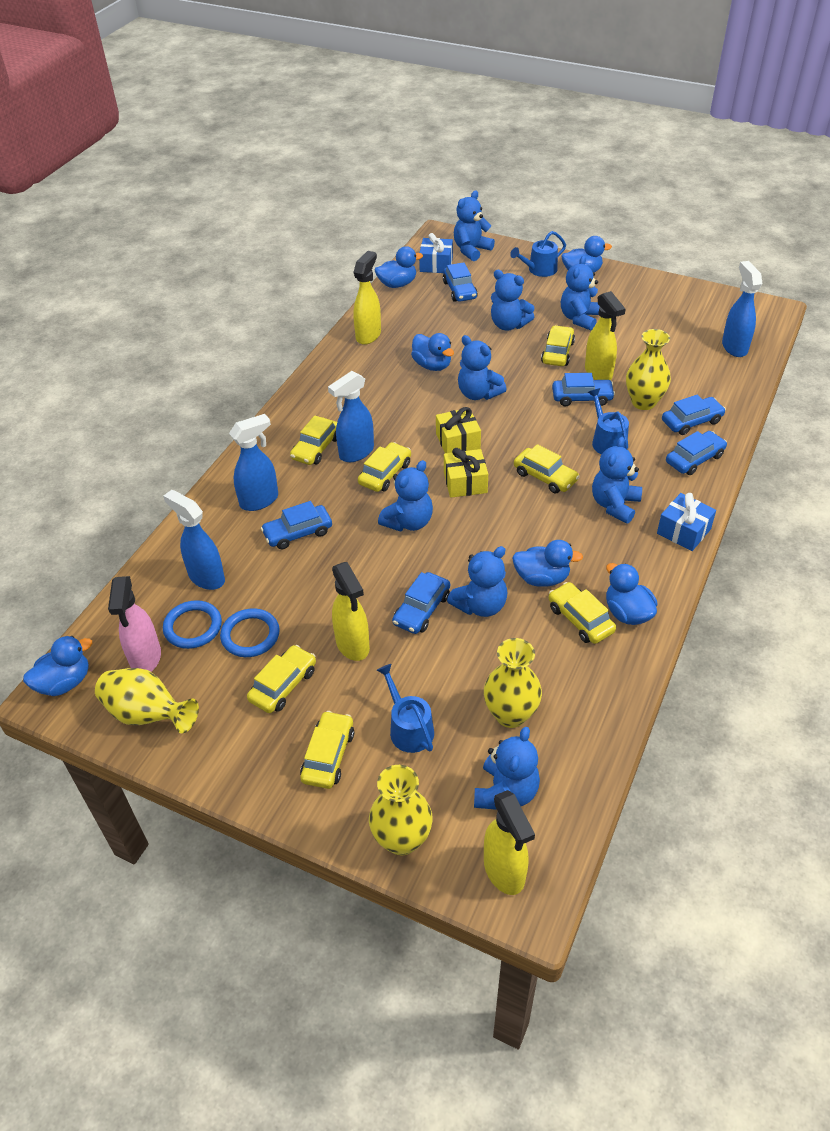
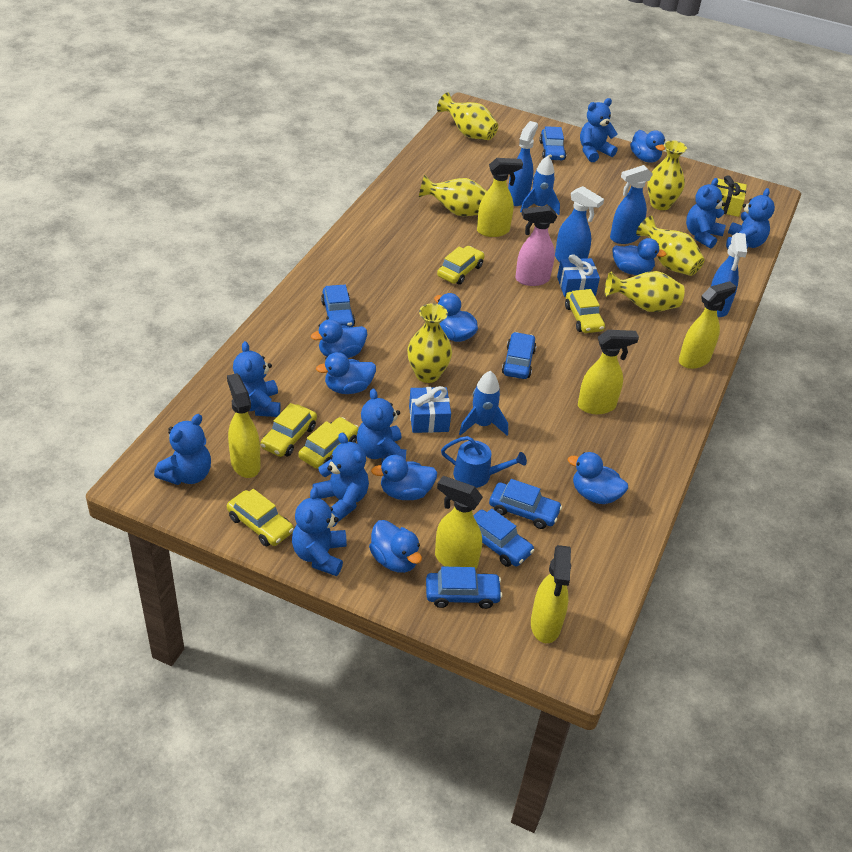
blue duck: 6 -> 8
blue ring: 2 -> 0
blue rocket: 0 -> 2
blue watering can: 3 -> 1
yellow car: 7 -> 5
yellow gift: 2 -> 1
yellow spray bottle: 4 -> 6
yellow vase: 4 -> 6

